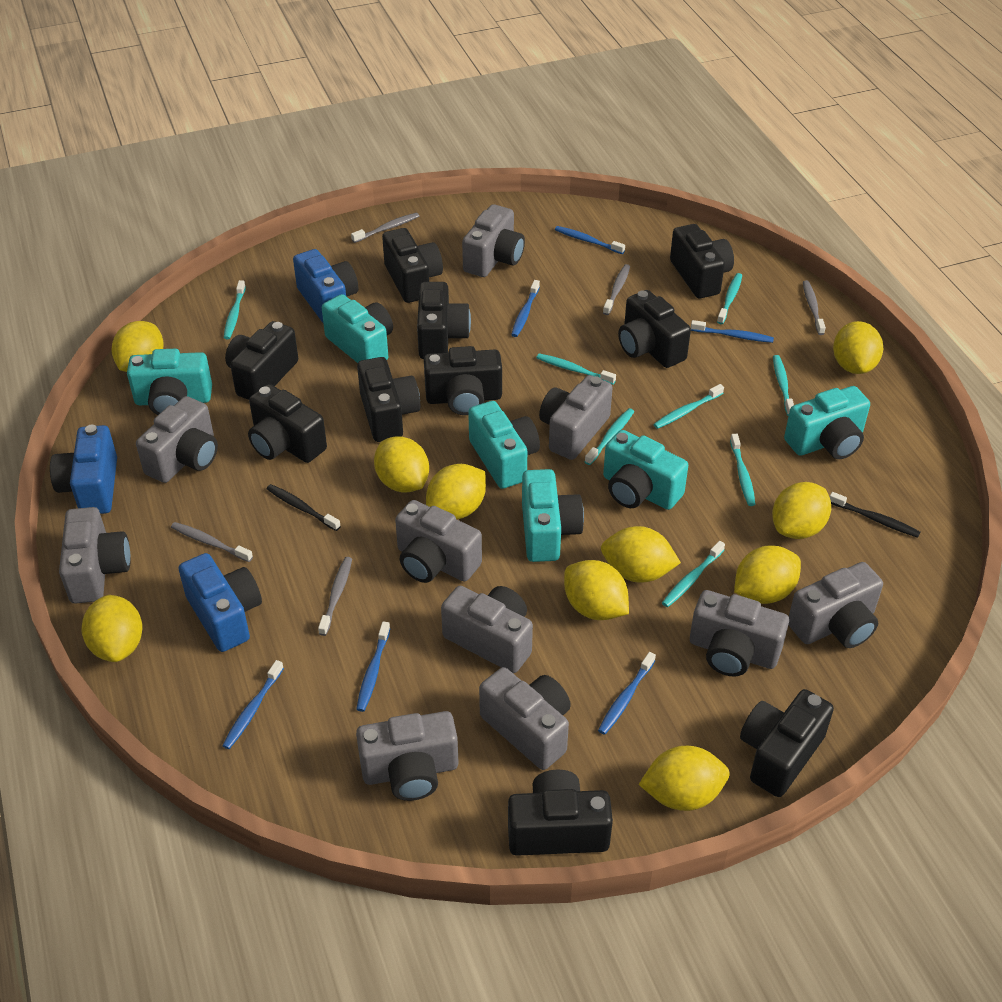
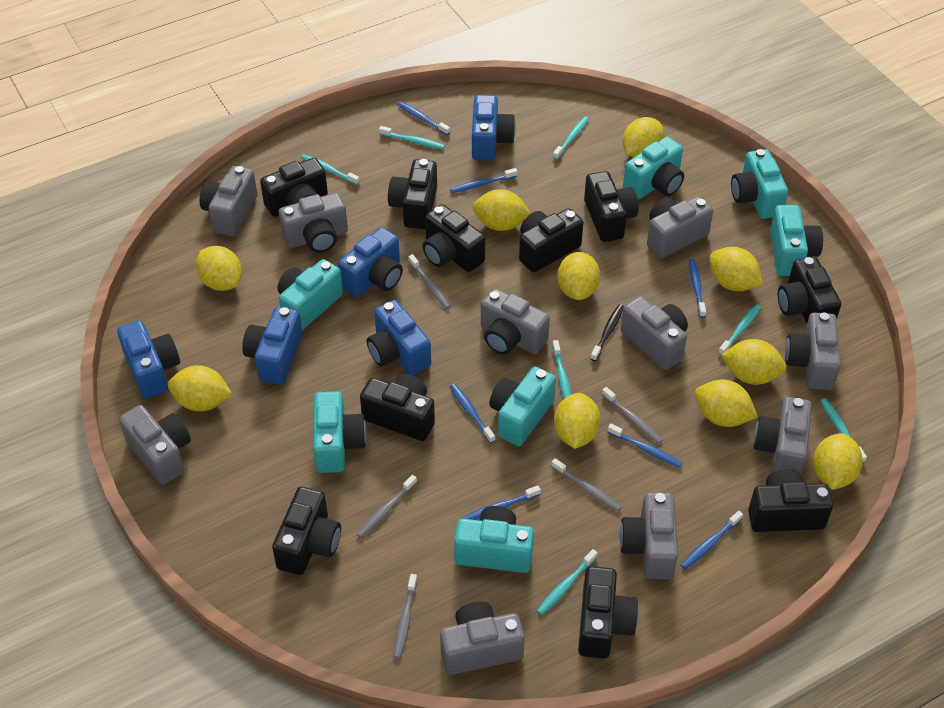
black toothbrush: 2 -> 1
blue camera: 3 -> 5
blue toothbrush: 6 -> 7
turquoise camera: 6 -> 7
turquoise toothbrush: 8 -> 7

